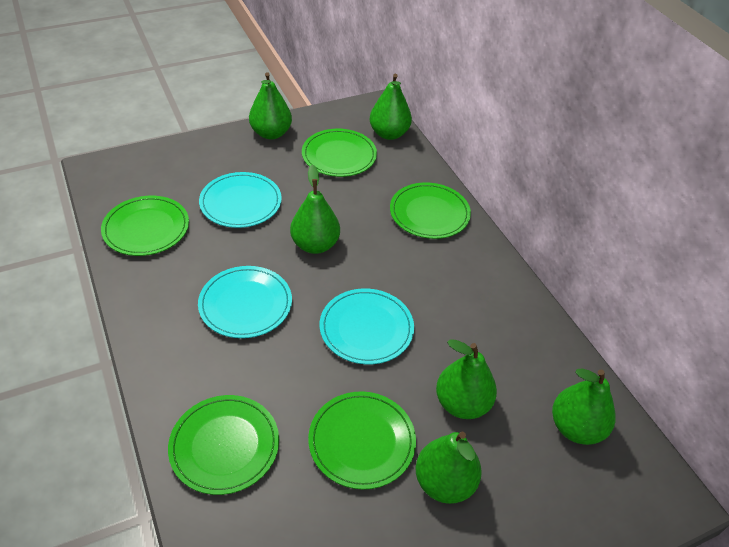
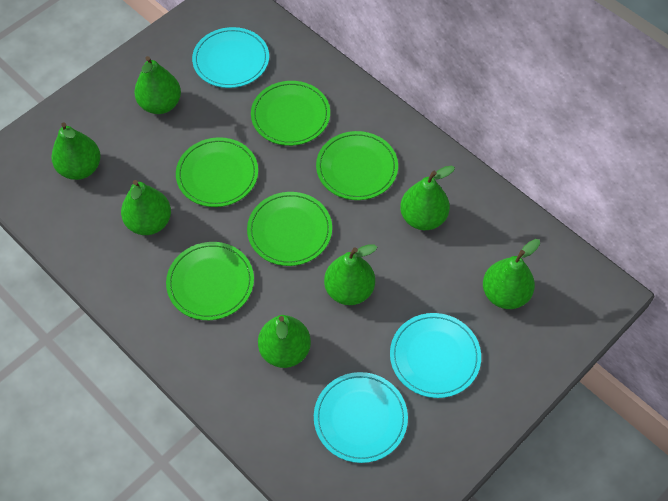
green pear: 6 -> 7

